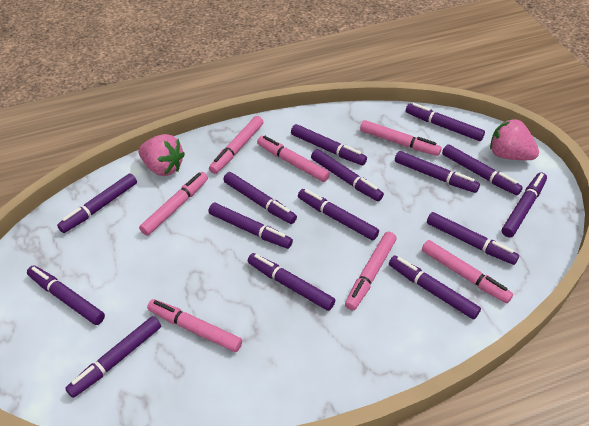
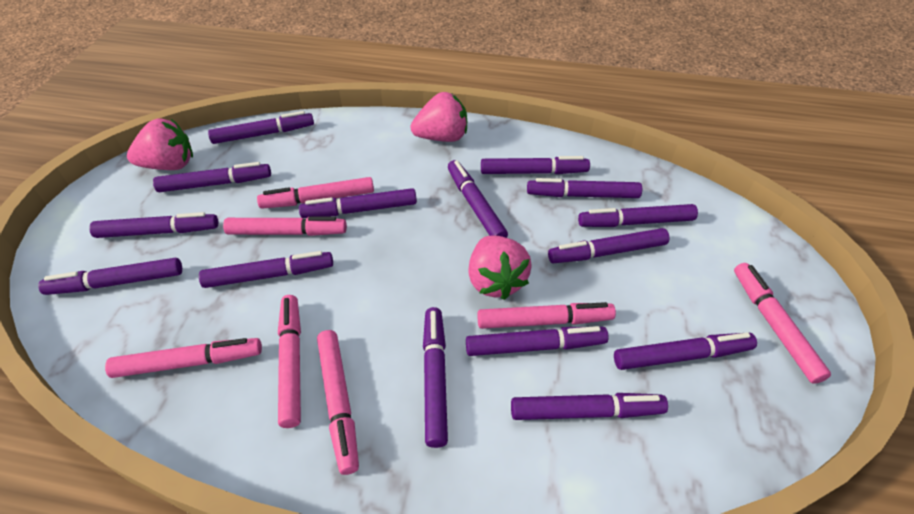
pink strawberry: 2 -> 3

